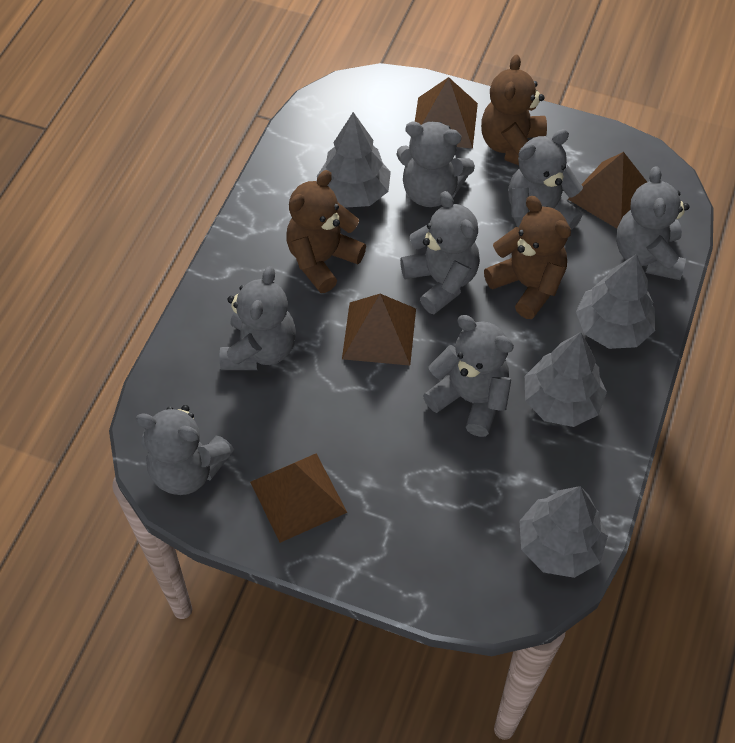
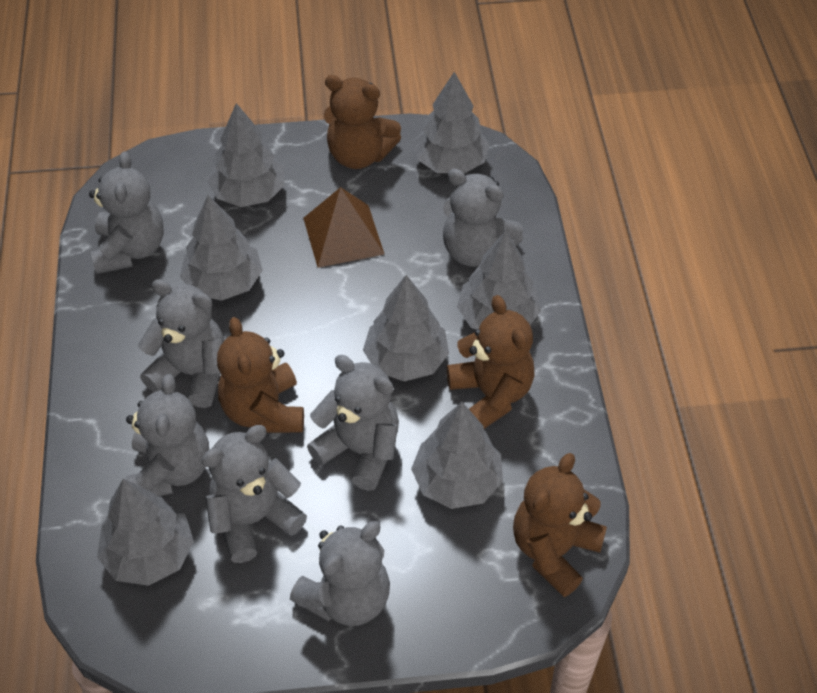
brown pyramid: 4 -> 1
brown teddy bear: 3 -> 4
grey tree: 4 -> 7

